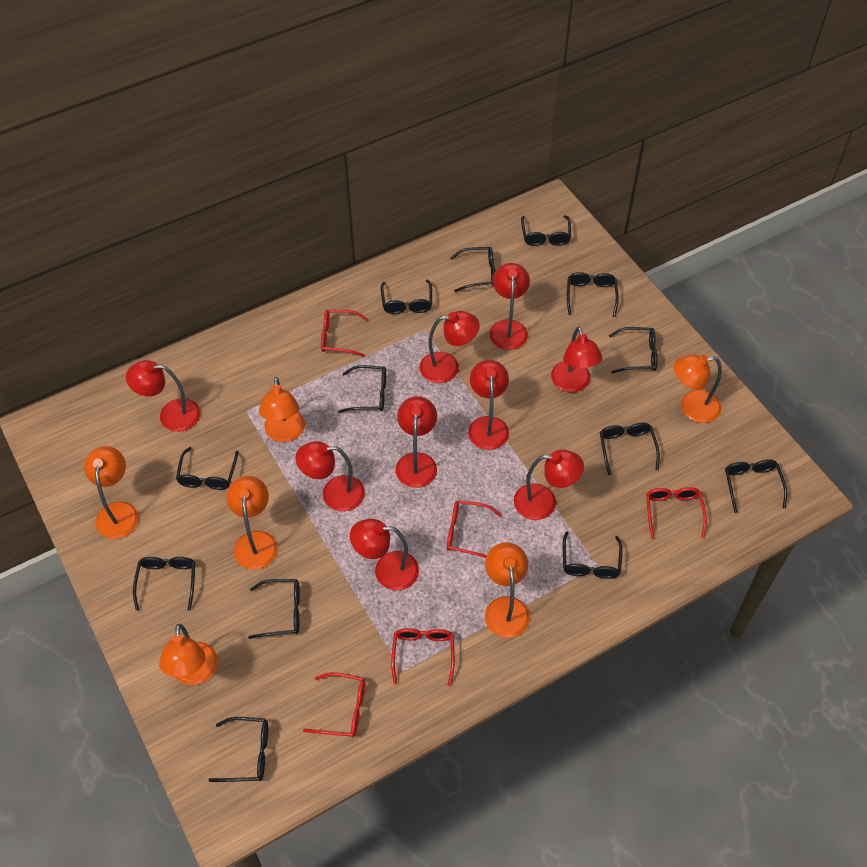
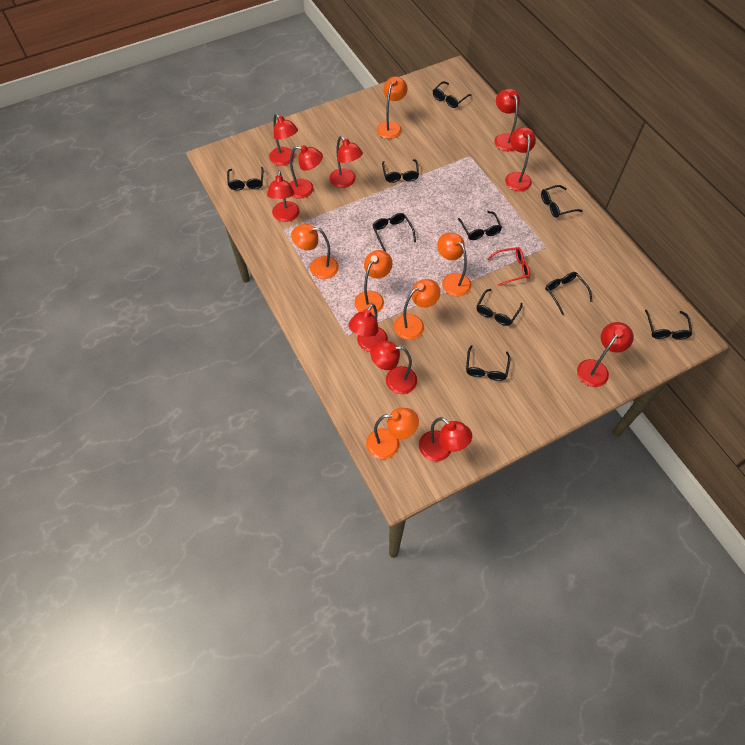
black glasses: 13 -> 10
red glasses: 5 -> 1
red lamp: 9 -> 10

